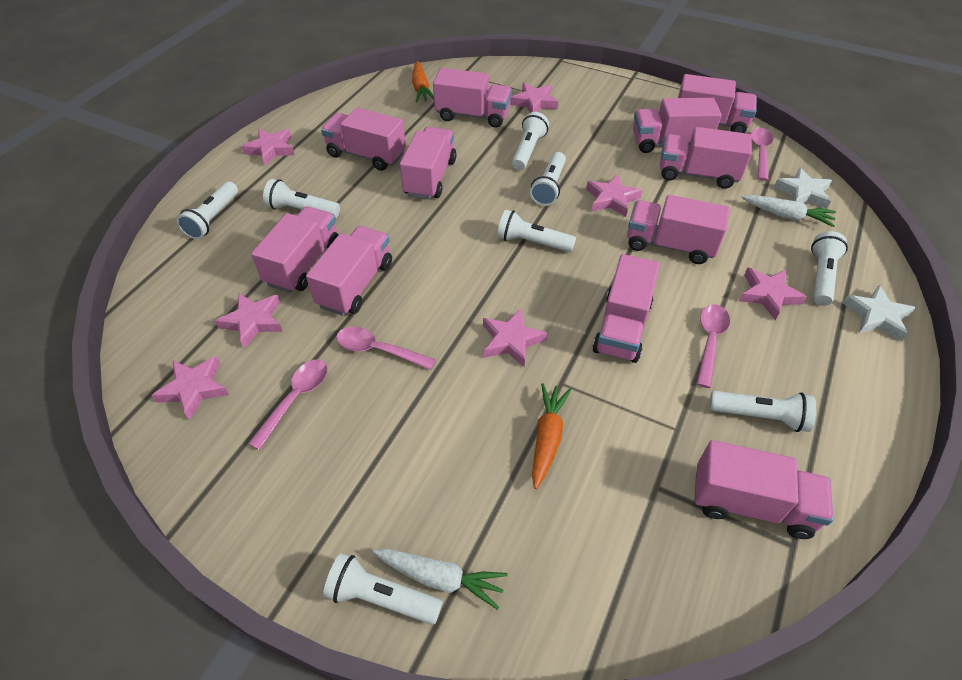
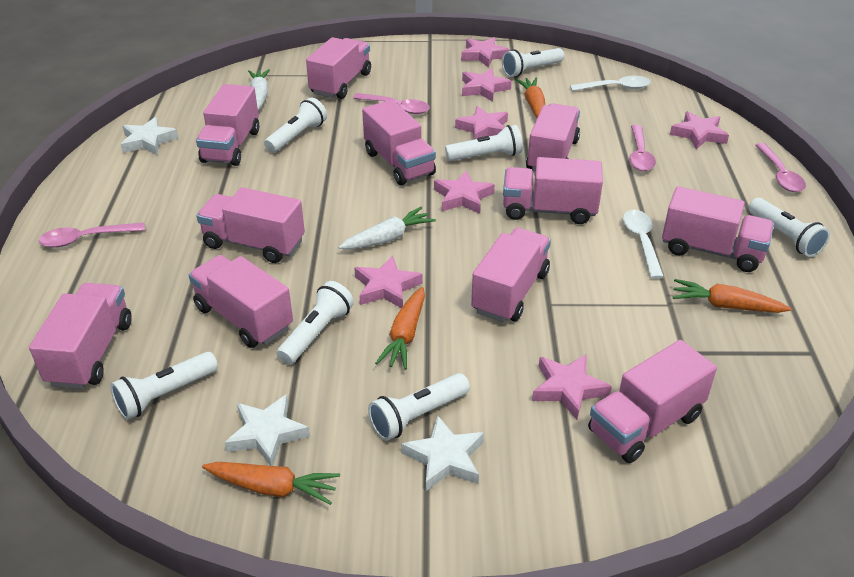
orange carrot: 2 -> 4
white flashlight: 8 -> 7
white spoon: 0 -> 2
white star: 2 -> 3

